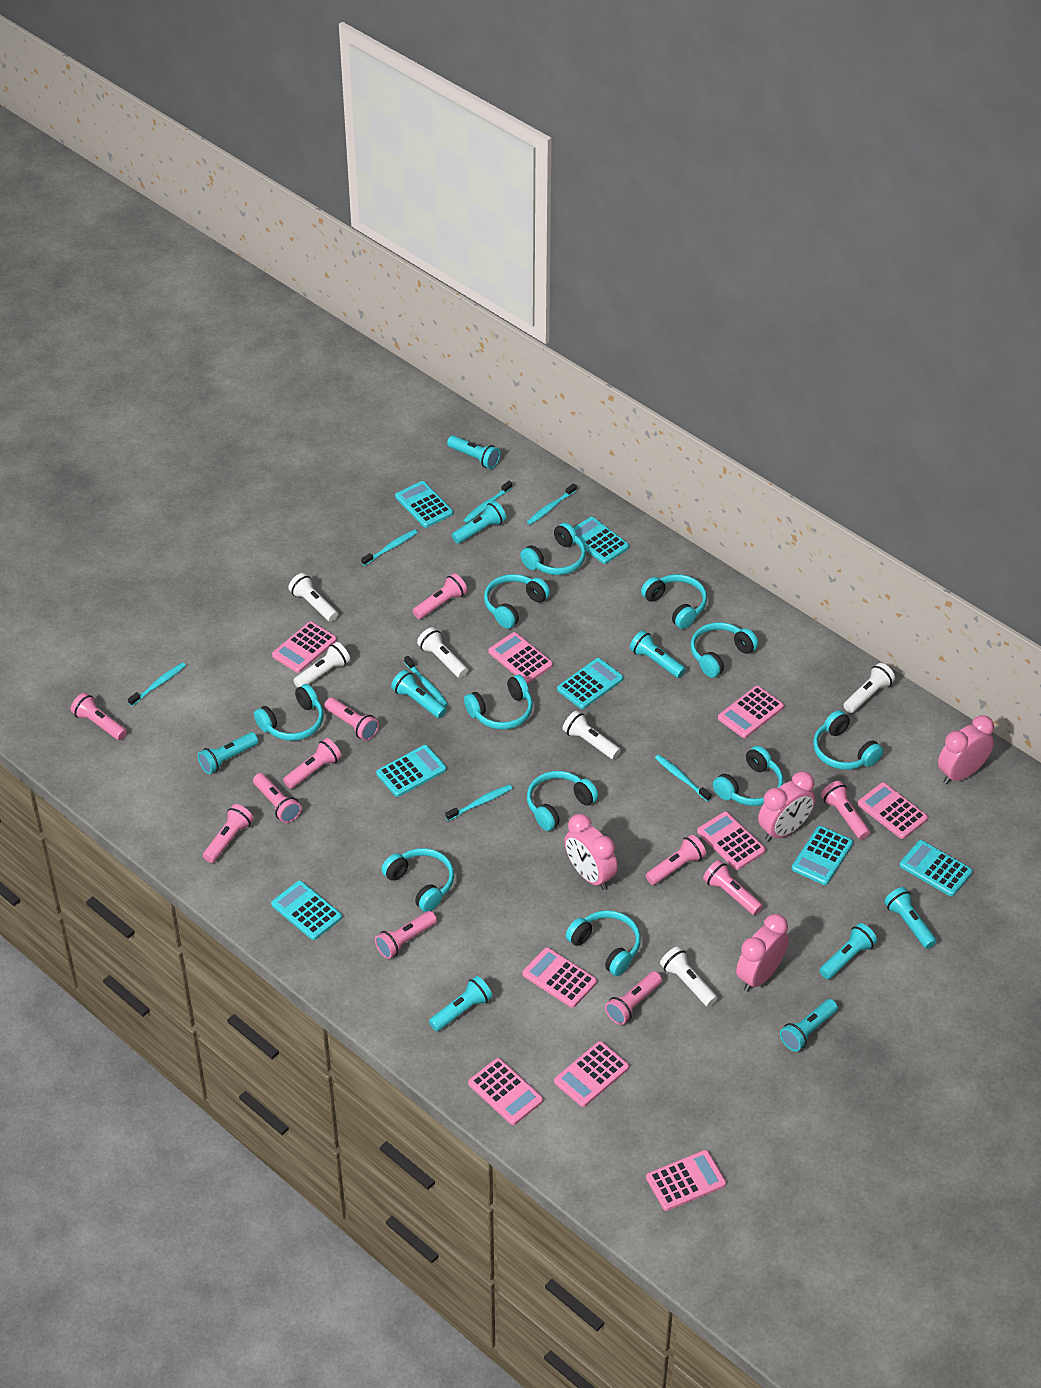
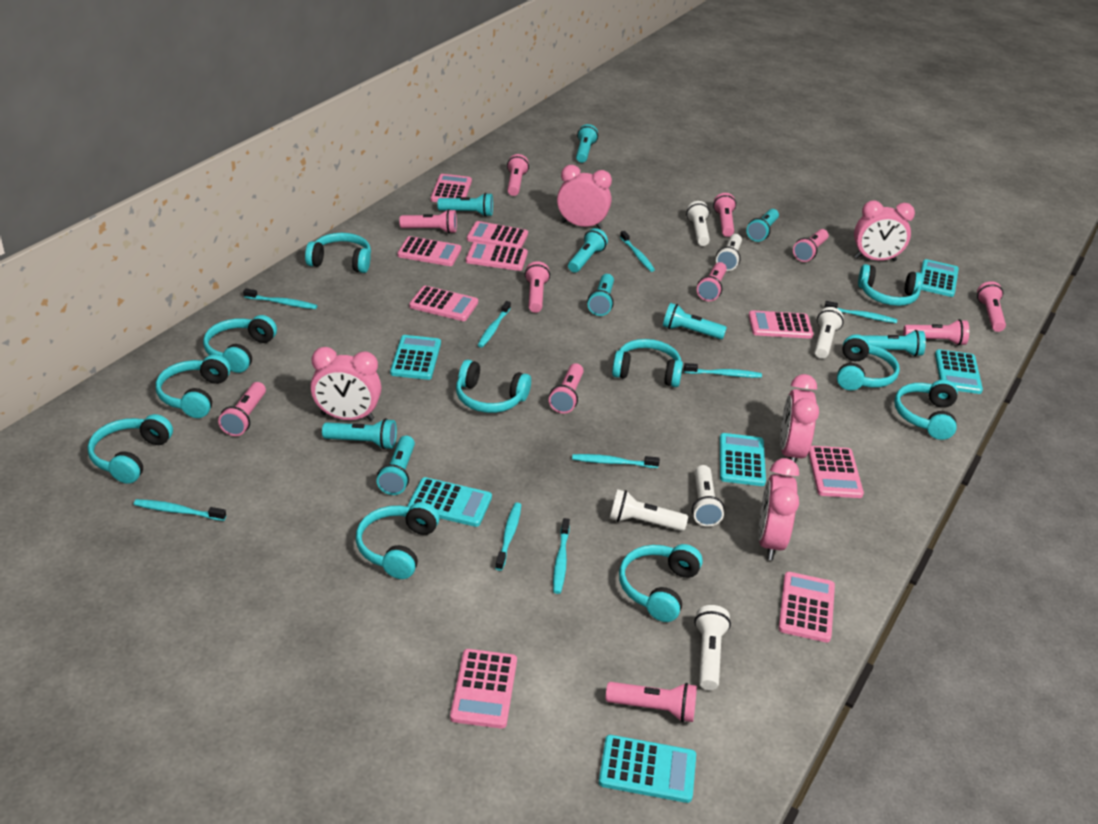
pink clock: 4 -> 5
turquoise calculator: 7 -> 6
turquoise toothbrush: 7 -> 9

